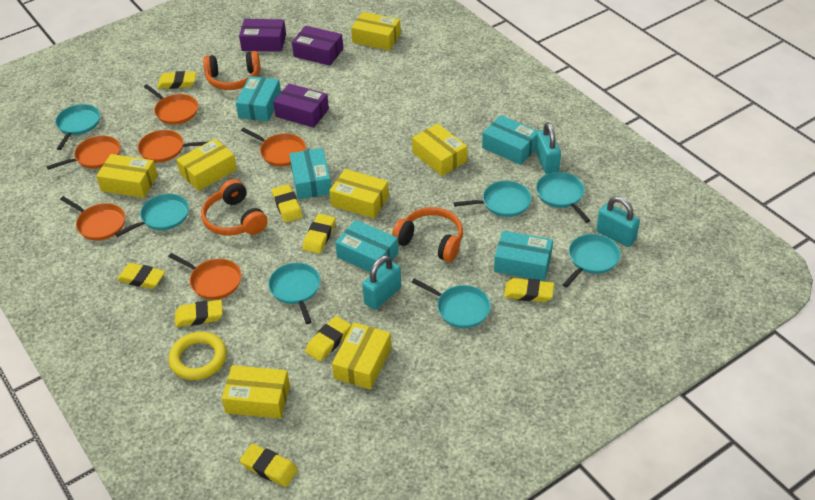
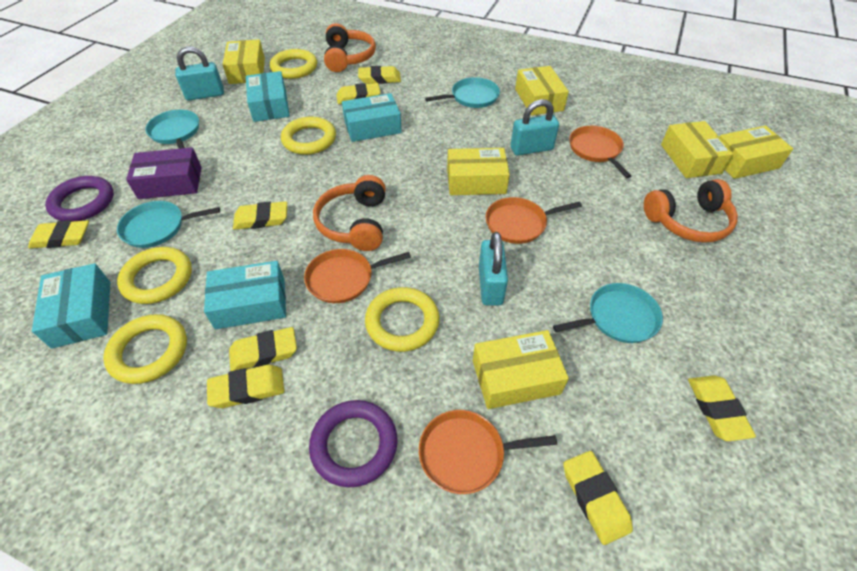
orange pan: 6 -> 4
purple box: 3 -> 1
purple ring: 0 -> 2
turquoise box: 5 -> 4
turquoise pan: 7 -> 4
yellow box: 7 -> 6
yellow ring: 1 -> 5

